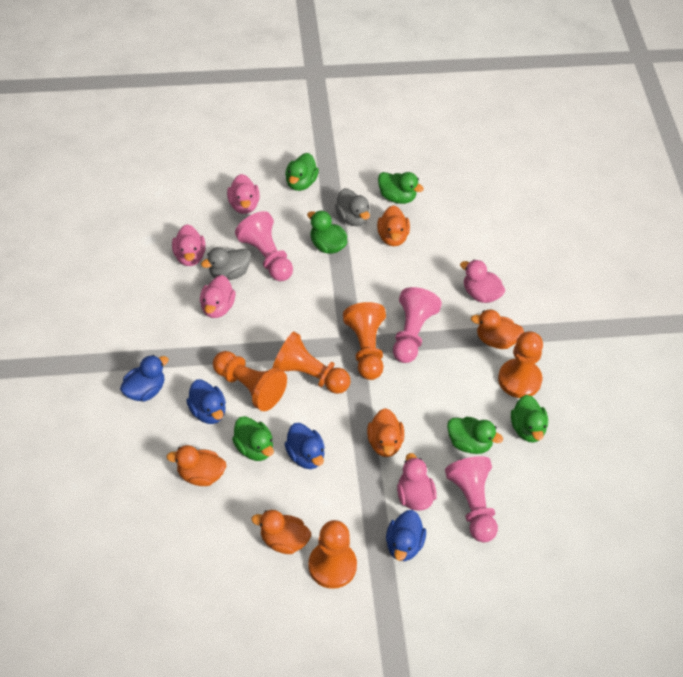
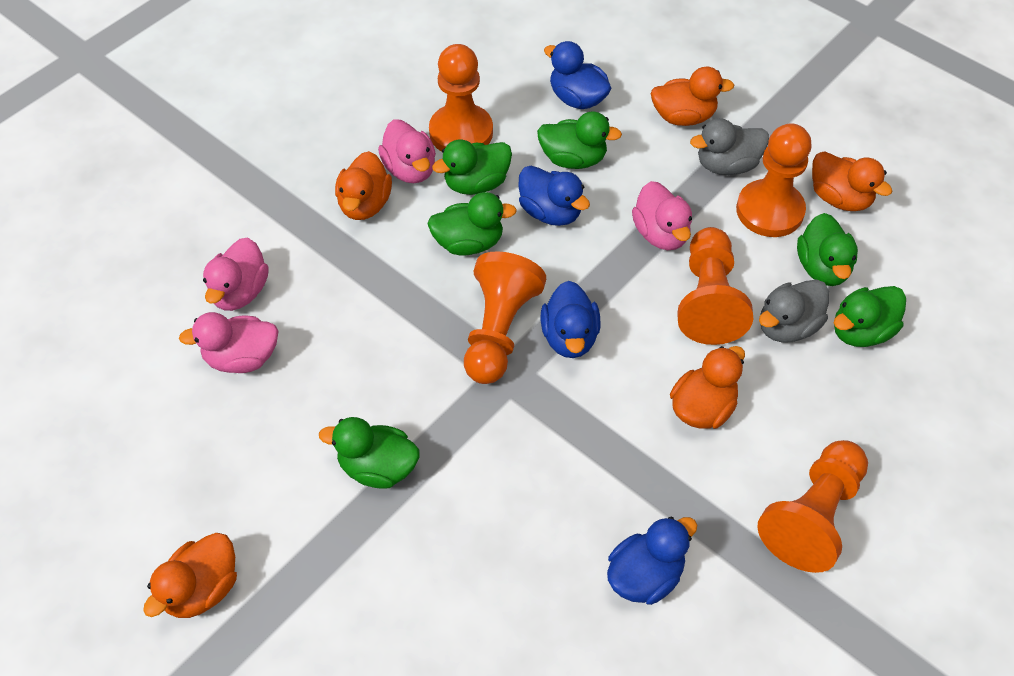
pink duck: 5 -> 4
pink pawn: 3 -> 0

